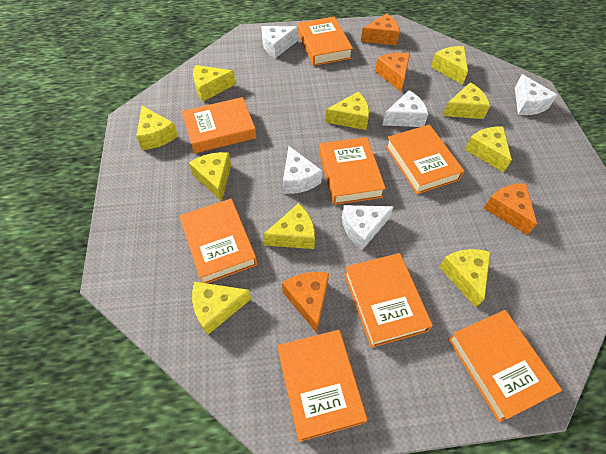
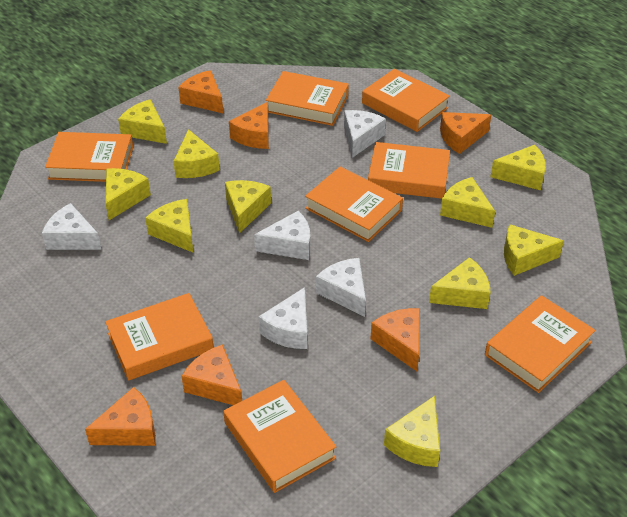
orange cheese: 4 -> 6

